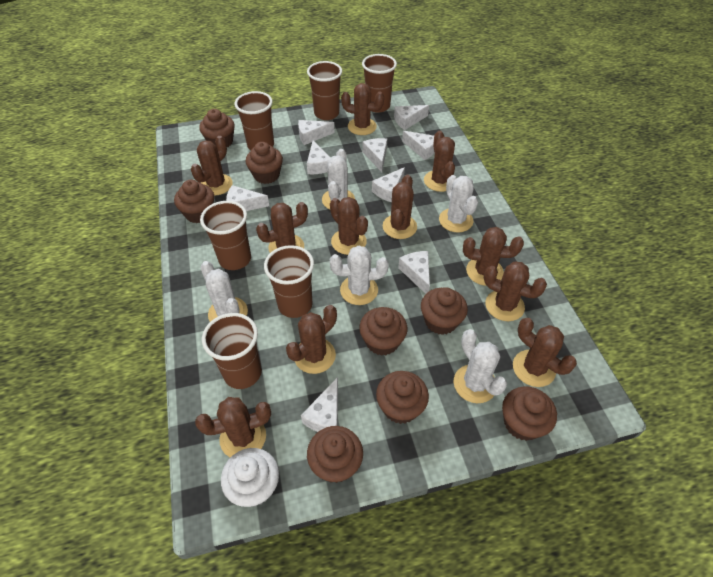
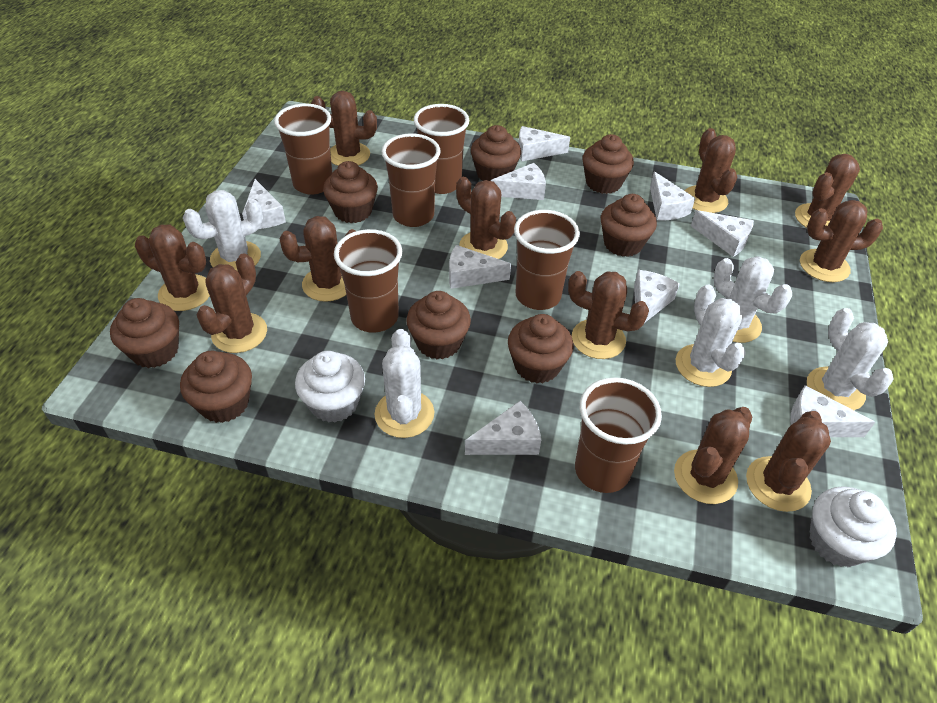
white cupcake: 1 -> 2

